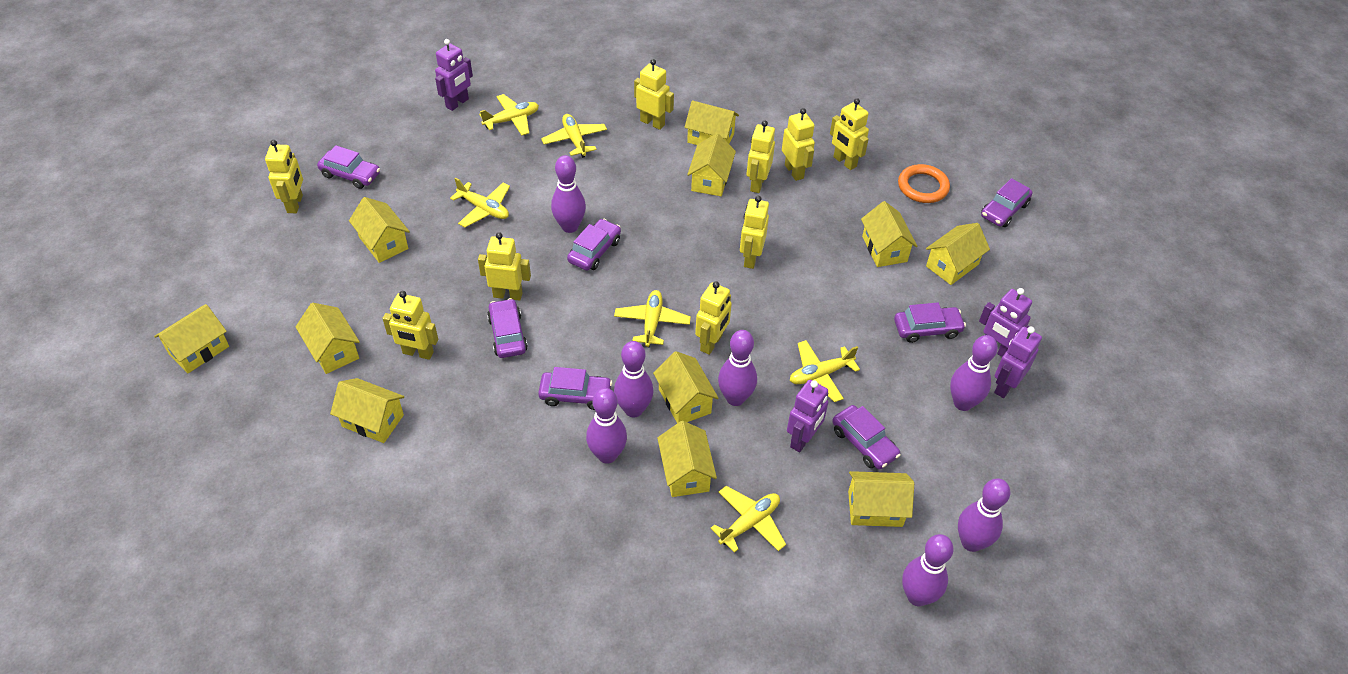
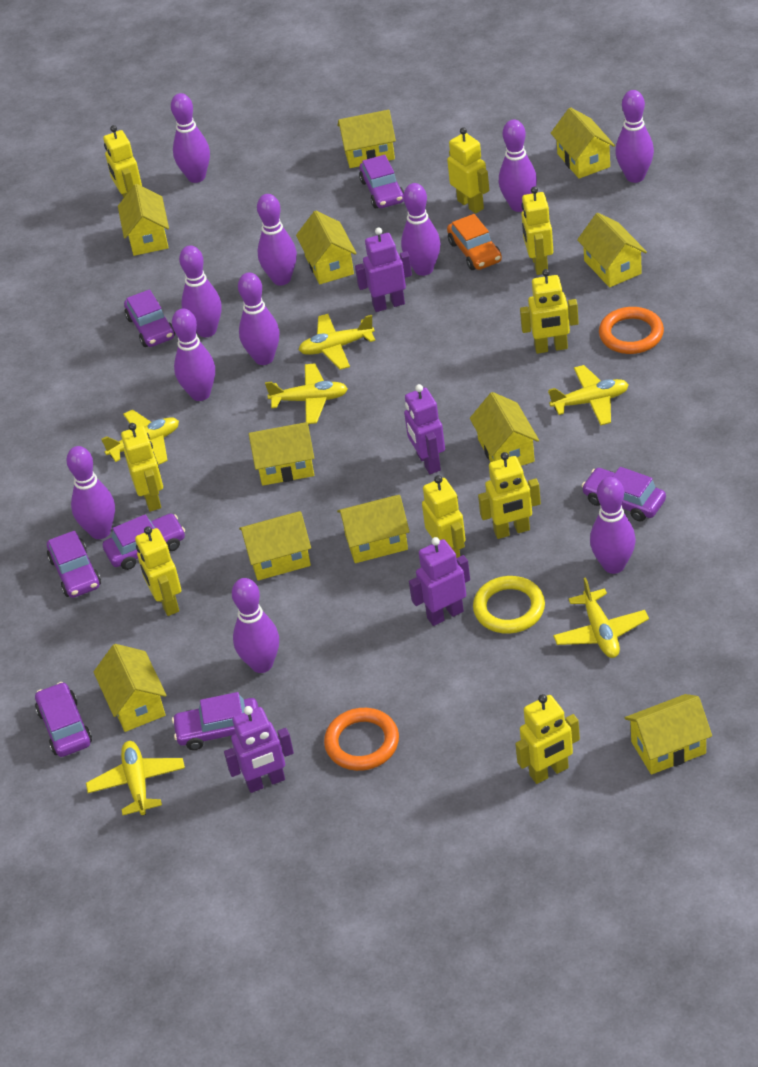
orange car: 0 -> 1
orange ring: 1 -> 2
purple bowling pin: 7 -> 11
yellow ring: 0 -> 1

